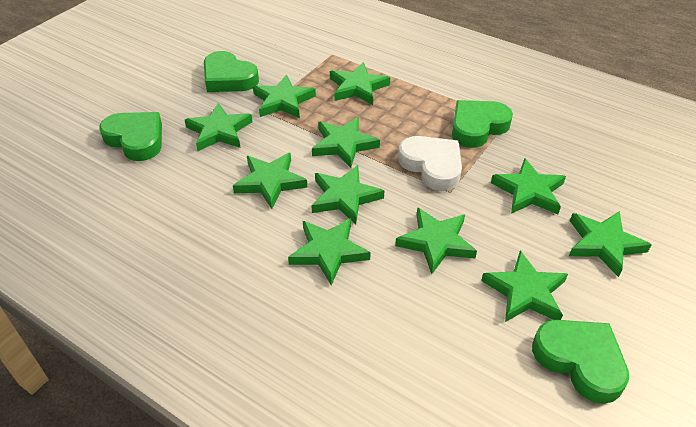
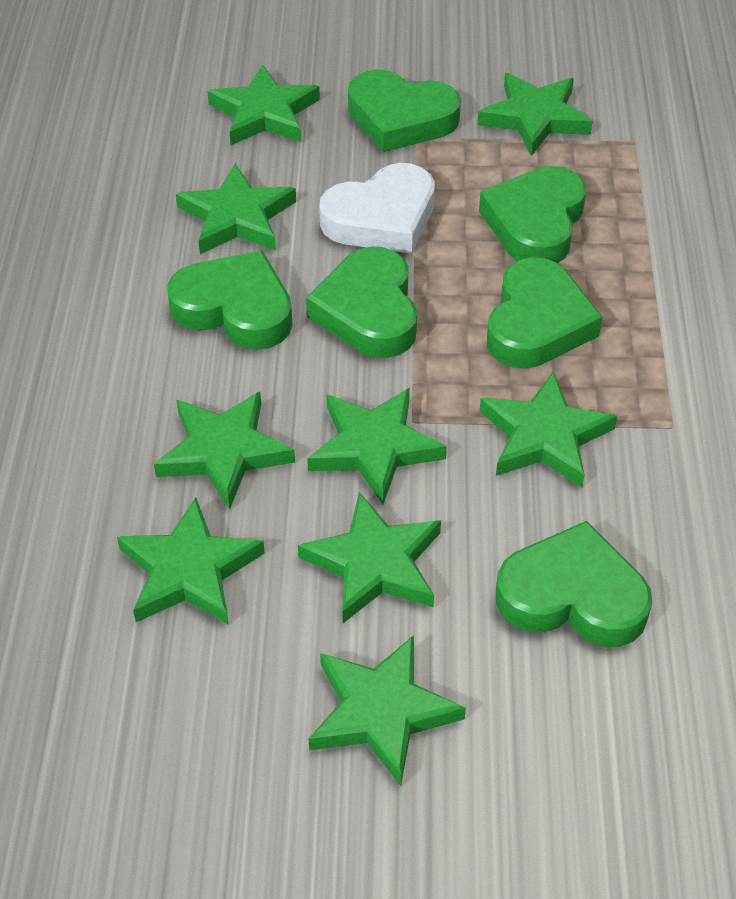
green heart: 4 -> 6
green star: 11 -> 9

